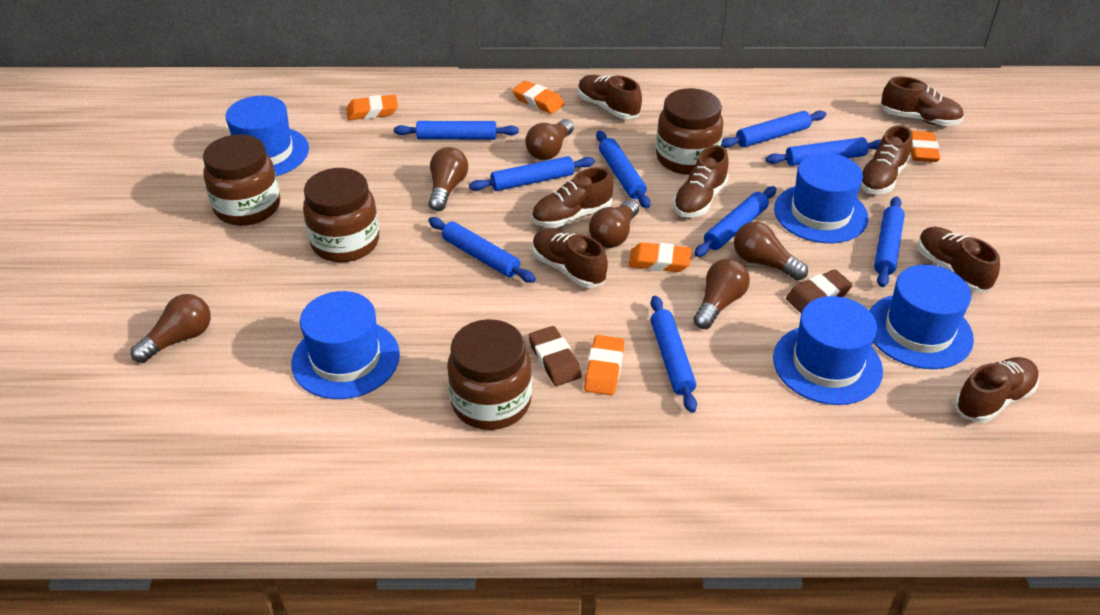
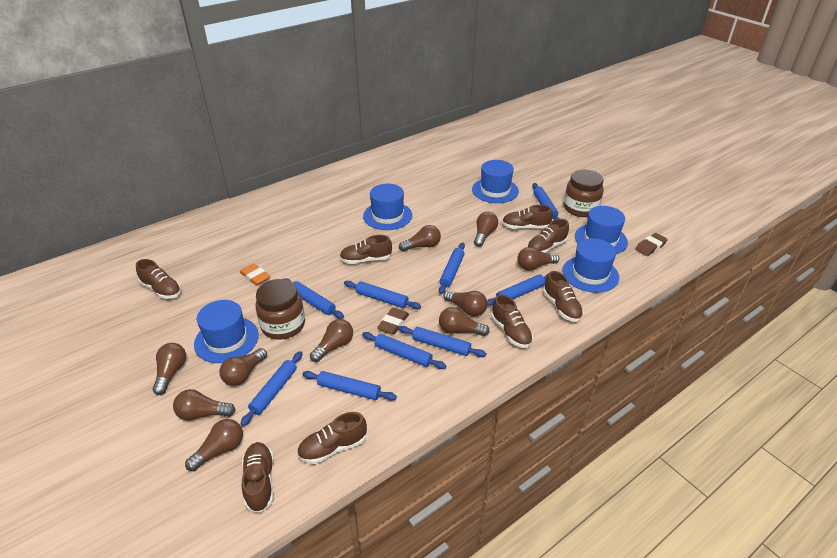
brown jar: 4 -> 2
brown light bulb: 6 -> 10
orange eraser: 5 -> 1

